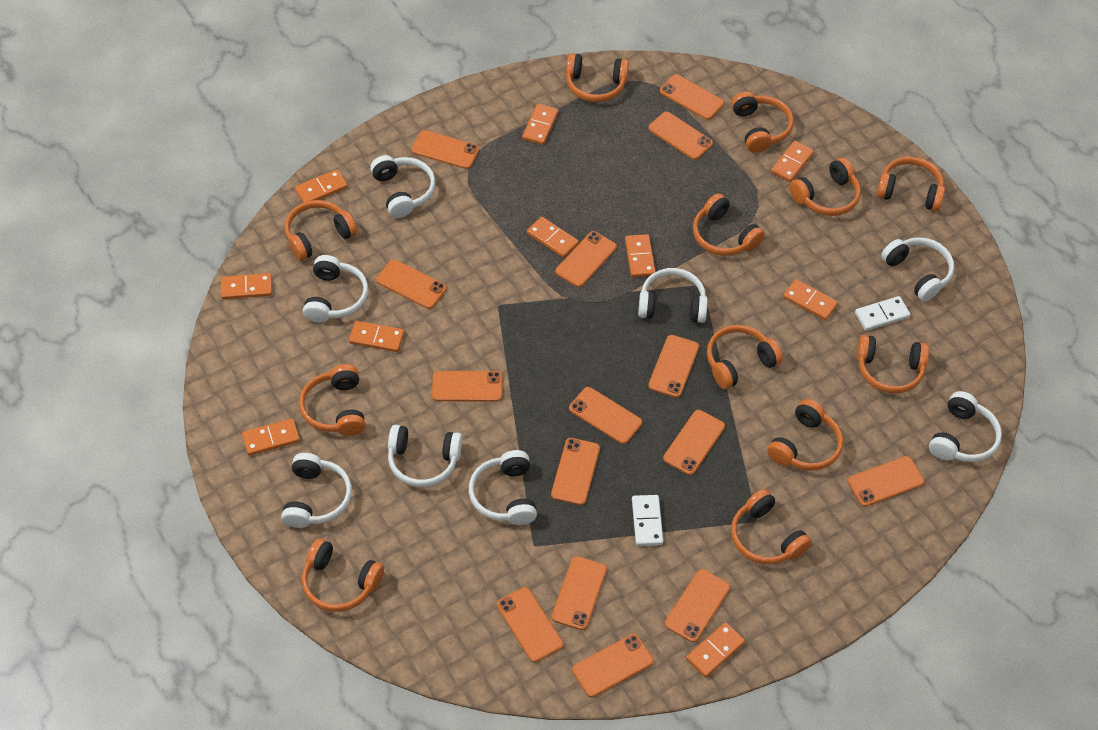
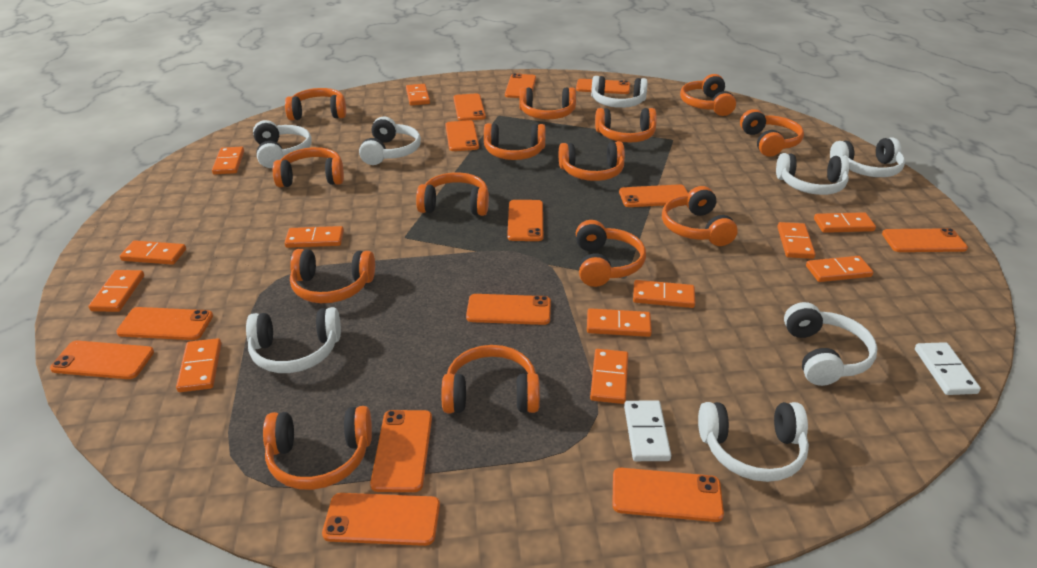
orange domino: 10 -> 12
orange headphones: 12 -> 14
orange phone: 15 -> 13

